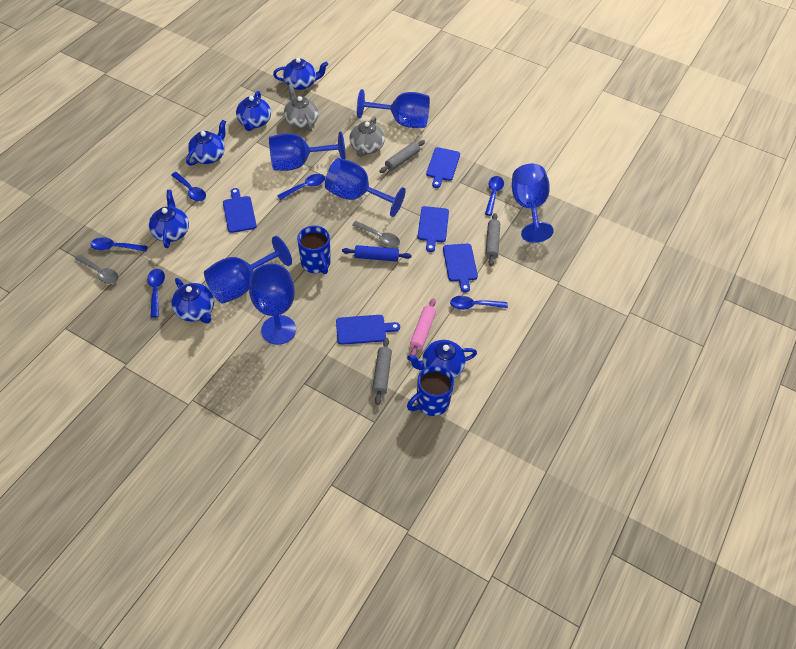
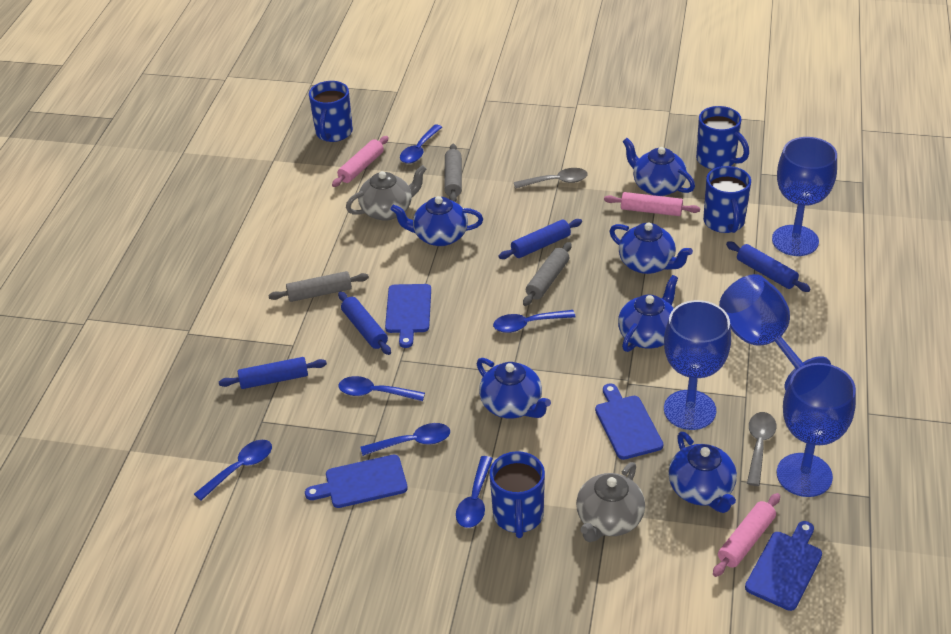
blue cutting board: 5 -> 4
blue goblet: 6 -> 4
blue mug: 2 -> 4
blue rolling pin: 1 -> 4
pink rolling pin: 1 -> 3

